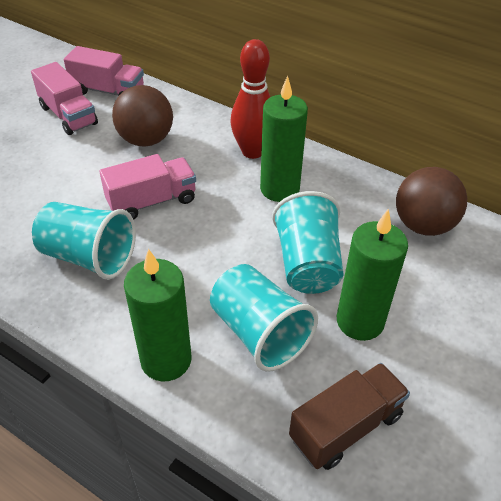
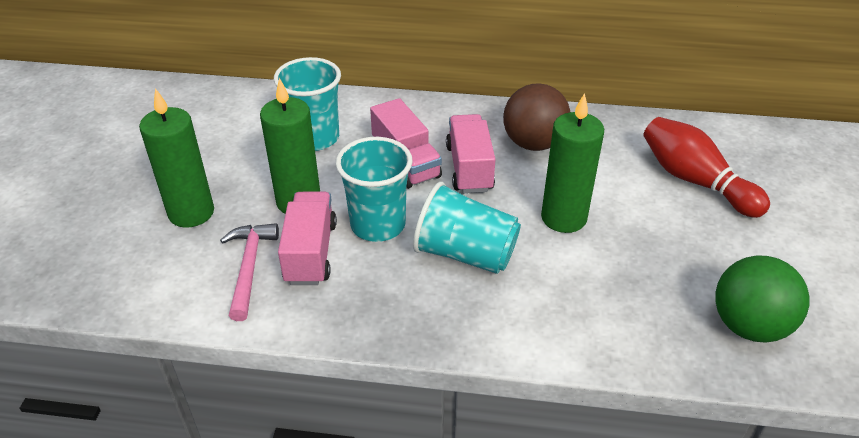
brown ball: 2 -> 1
brown truck: 1 -> 0
green ball: 0 -> 1
pink hammer: 0 -> 1

